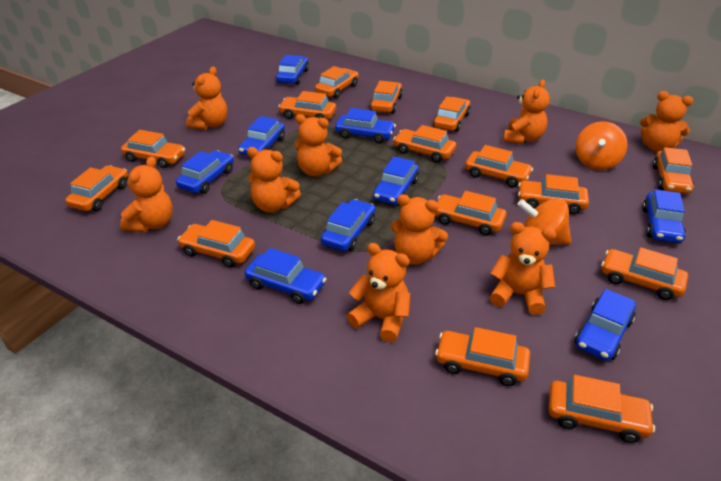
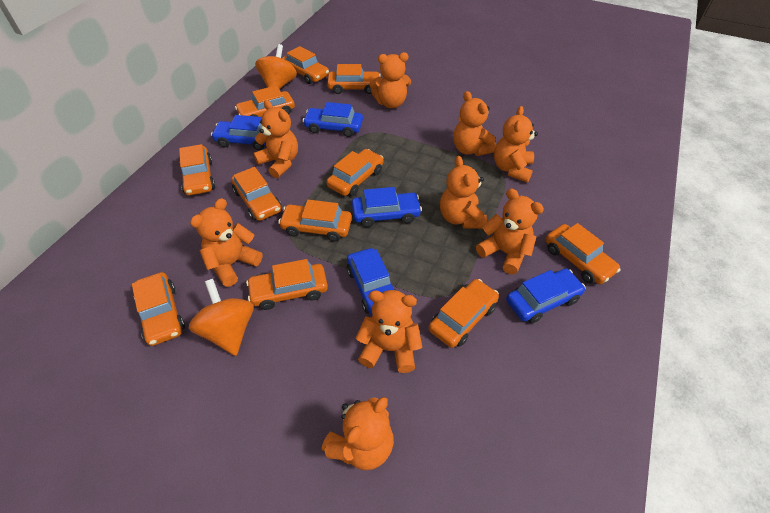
blue car: 9 -> 5
orange car: 15 -> 11

